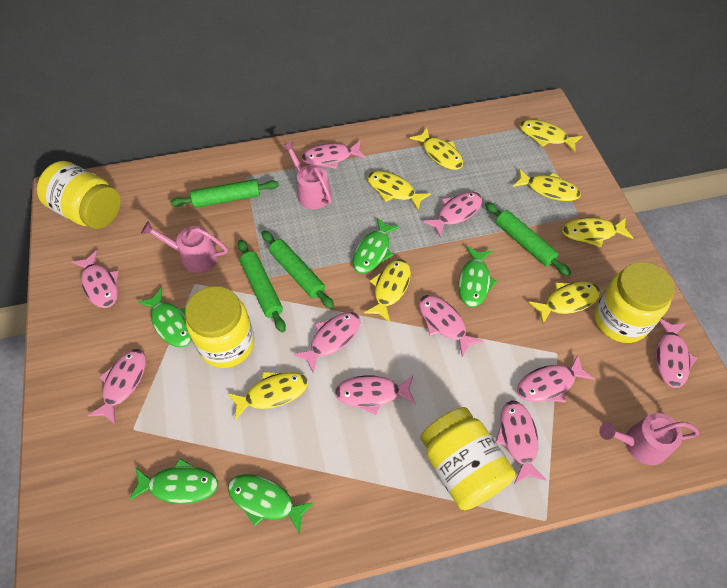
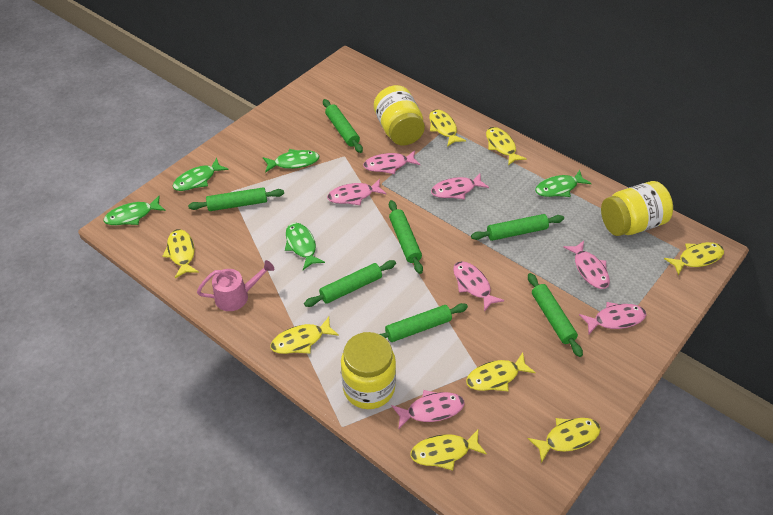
green rolling pin: 4 -> 7
pink fish: 10 -> 7
pink watering can: 3 -> 1
yellow jar: 4 -> 3

